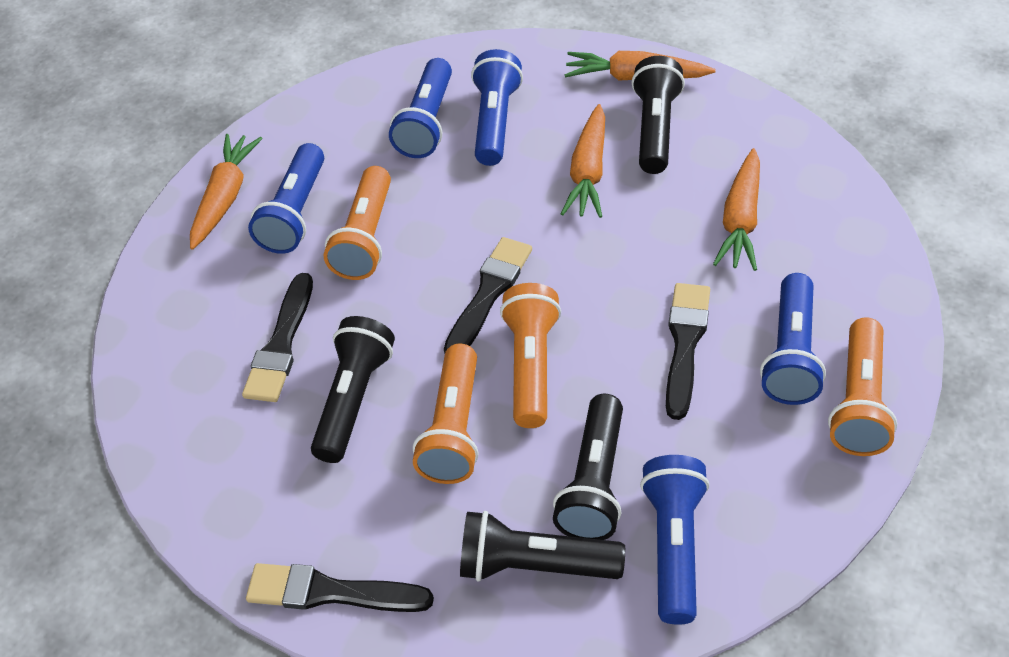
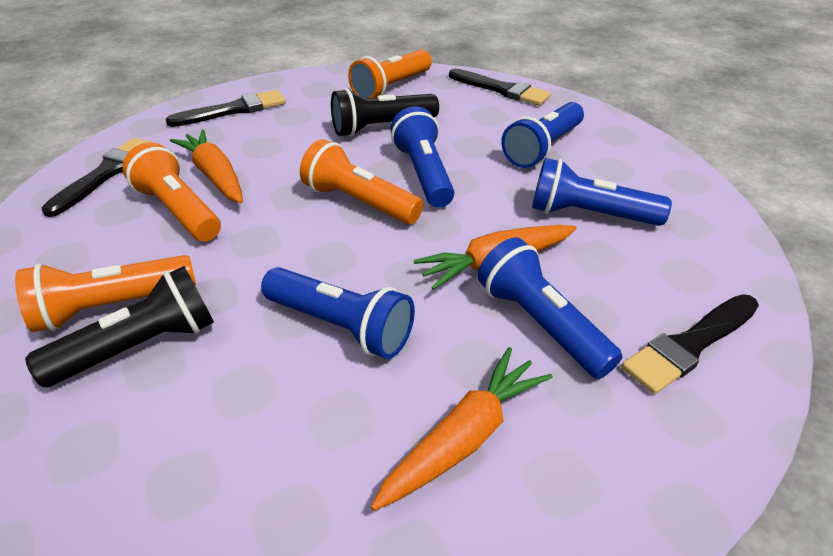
black flashlight: 4 -> 2
orange carrot: 4 -> 3

